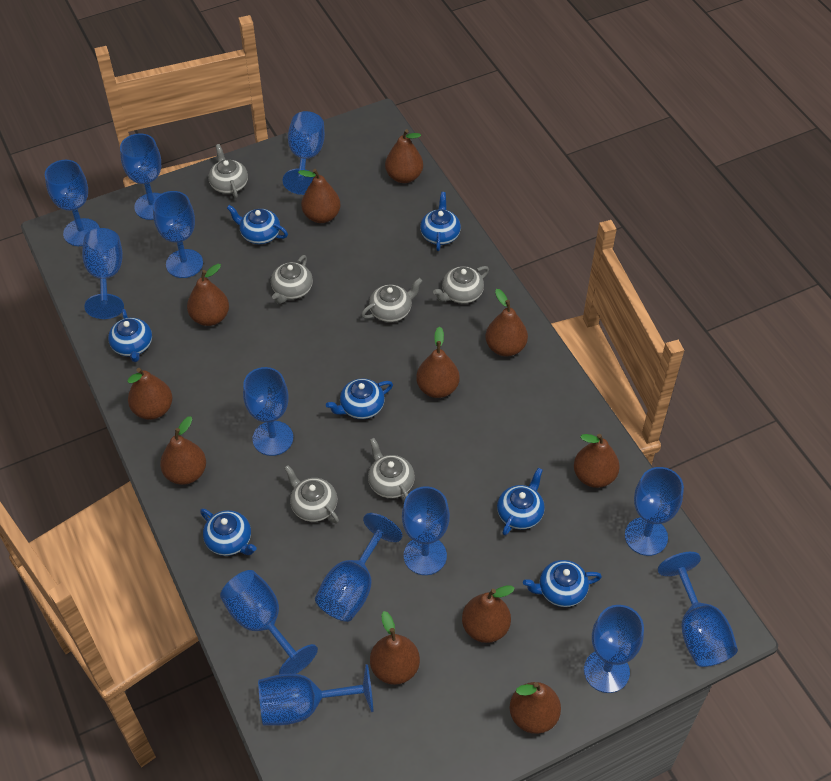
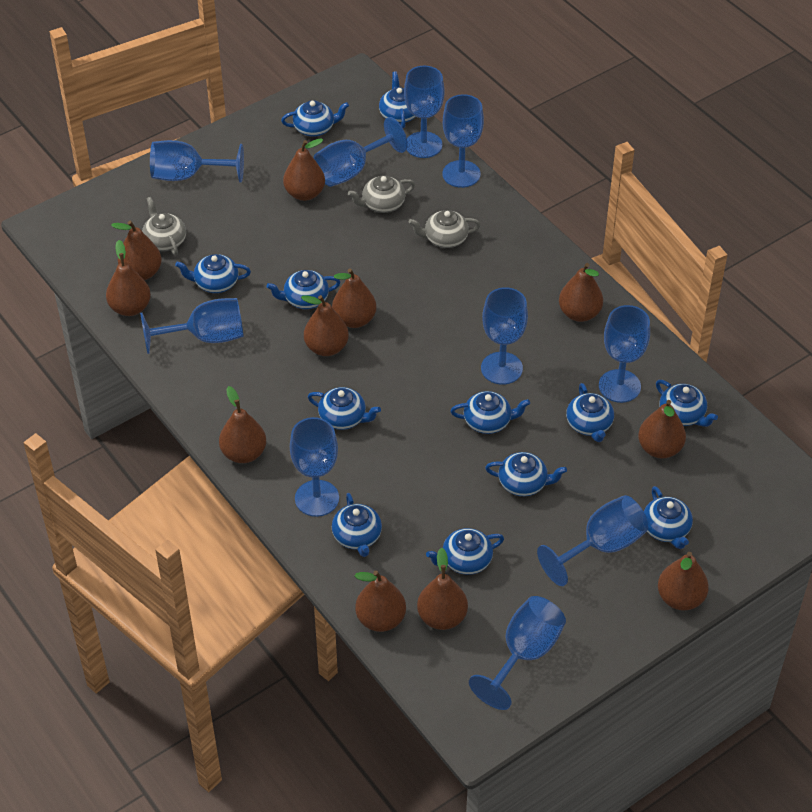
blue goblet: 13 -> 10
blue teapot: 7 -> 12
grey teapot: 6 -> 3

